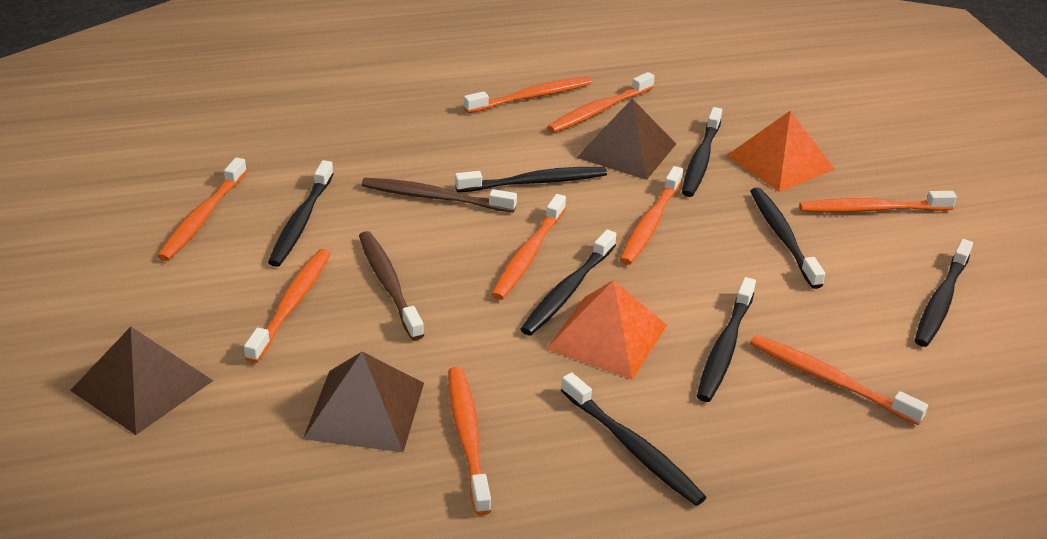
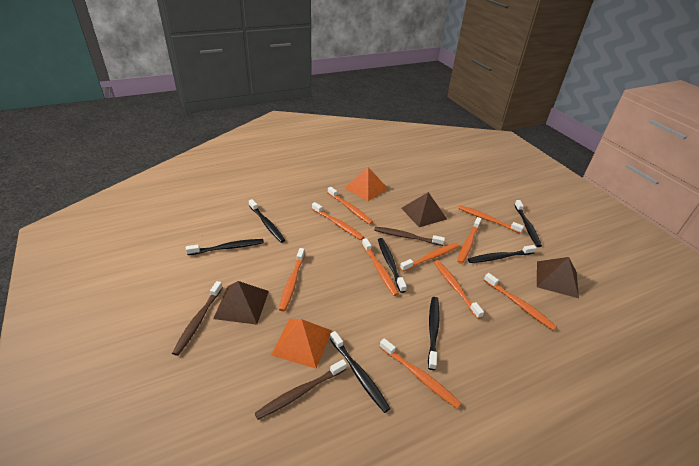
black toothbrush: 8 -> 7
brown toothbrush: 2 -> 3
orange toothbrush: 9 -> 10

